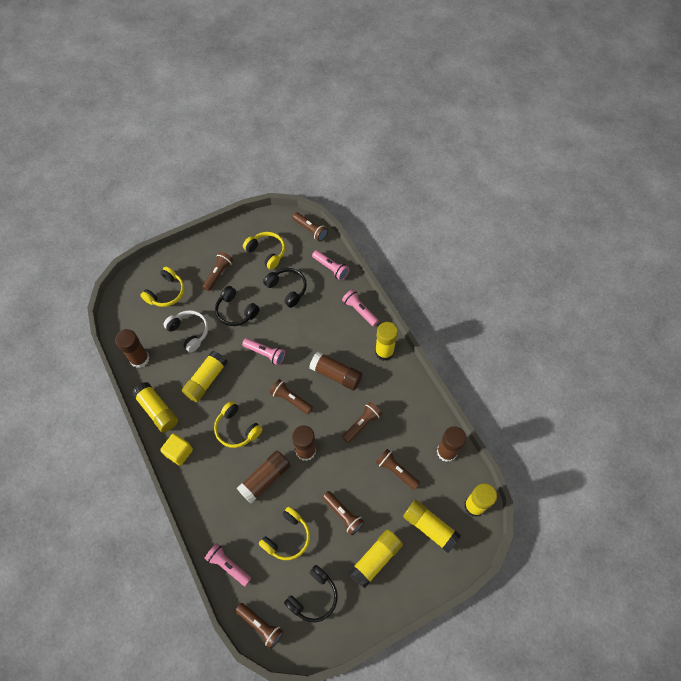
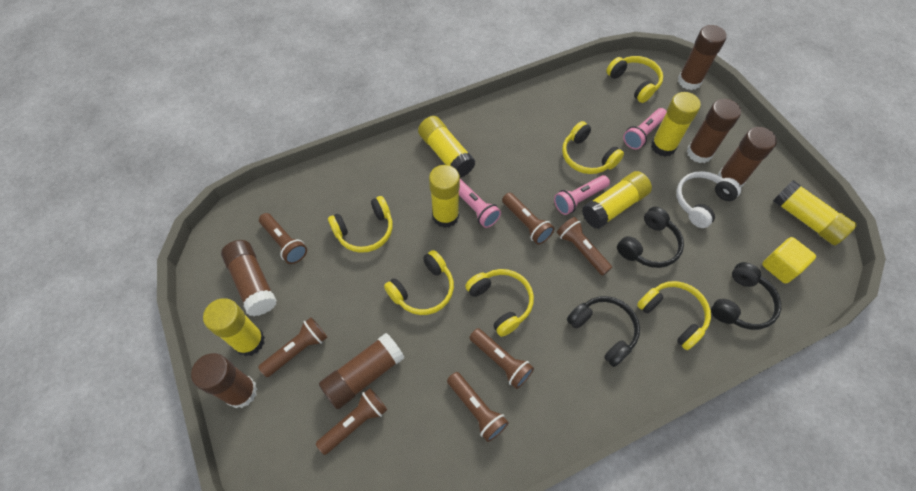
brown glue stick: 5 -> 6
pink flashlight: 4 -> 3
yellow headphones: 4 -> 6

